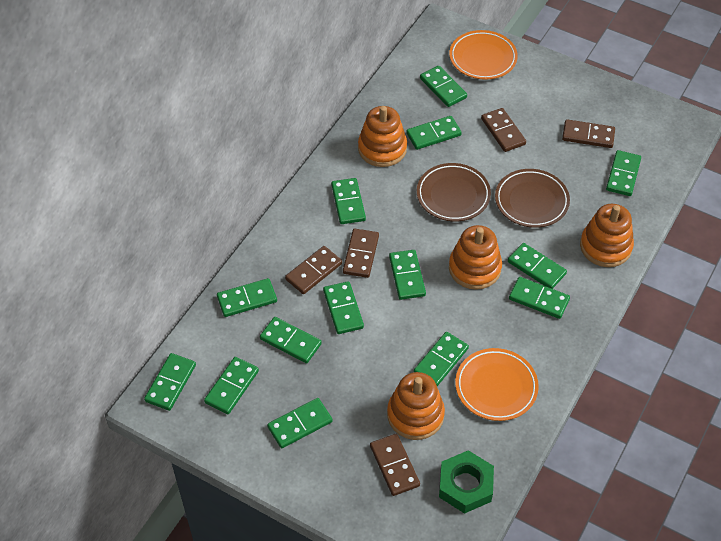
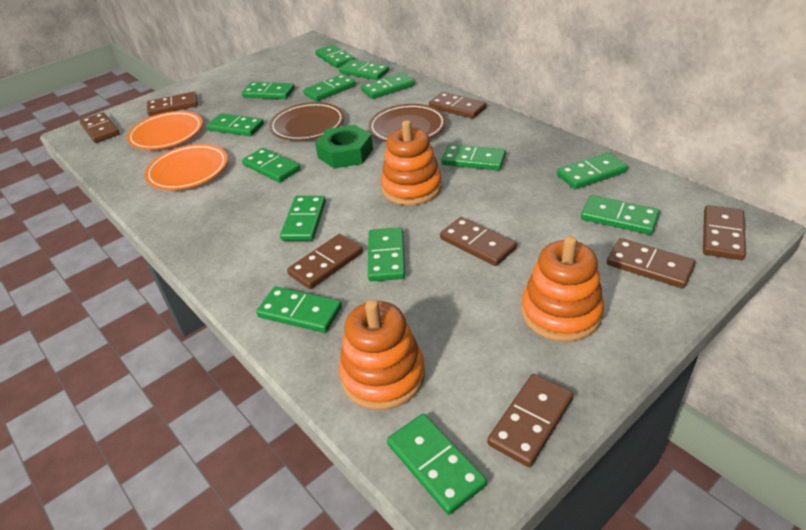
brown domino: 5 -> 8
orange stacking toy: 4 -> 3

